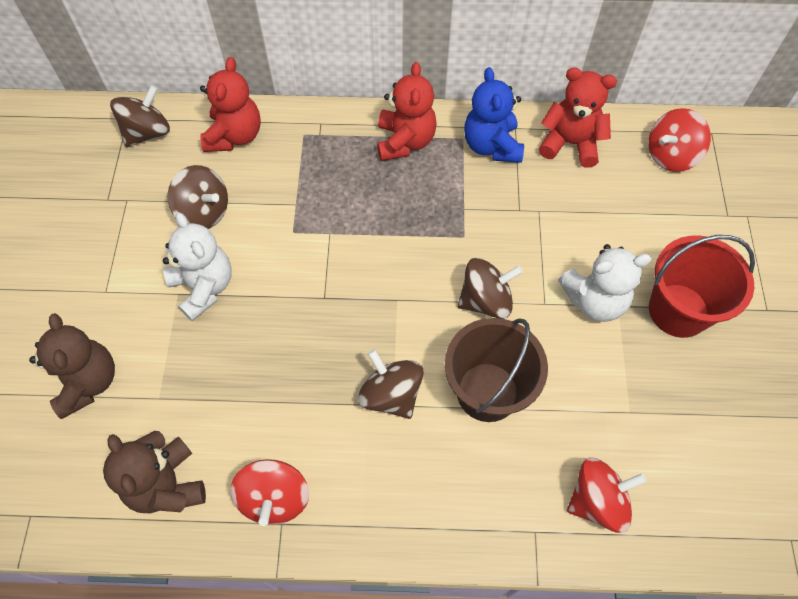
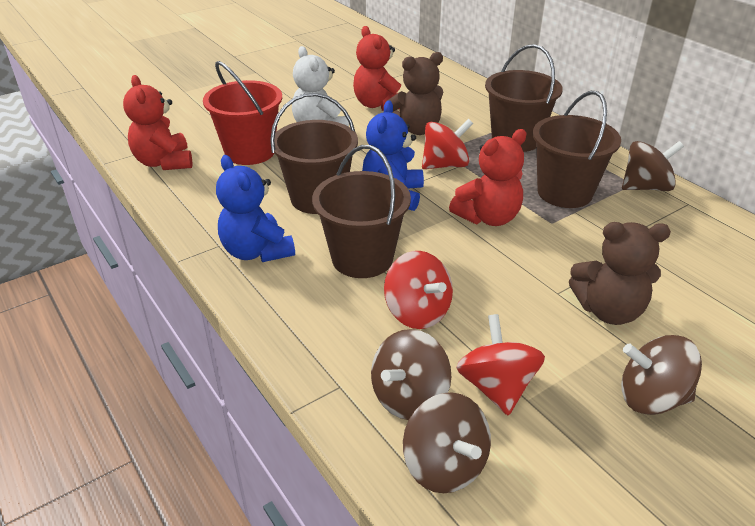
blue teddy bear: 1 -> 2
brown bucket: 1 -> 4
white teddy bear: 2 -> 1

